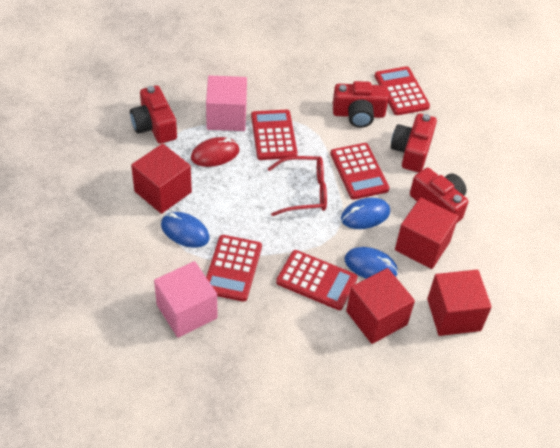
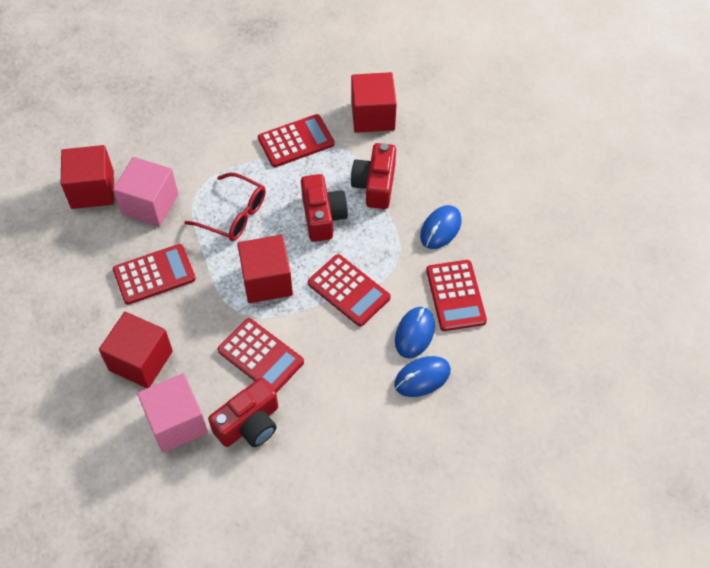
red camera: 4 -> 3
red mouse: 1 -> 0

